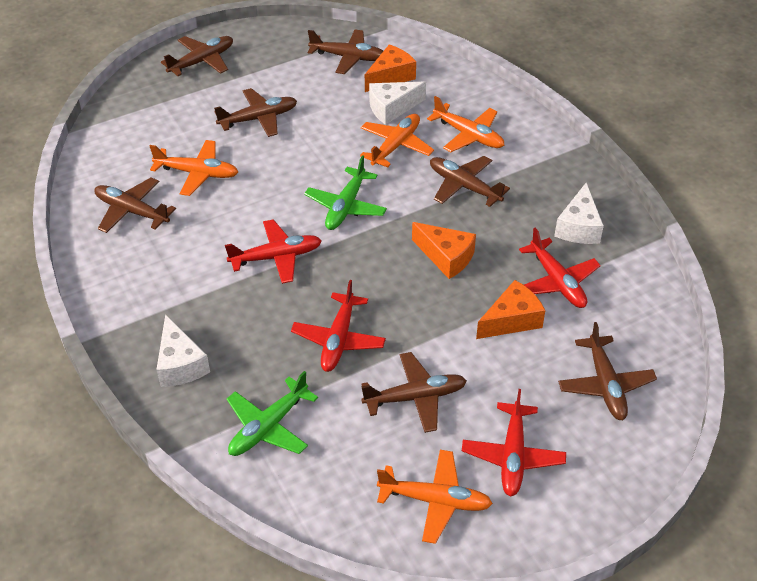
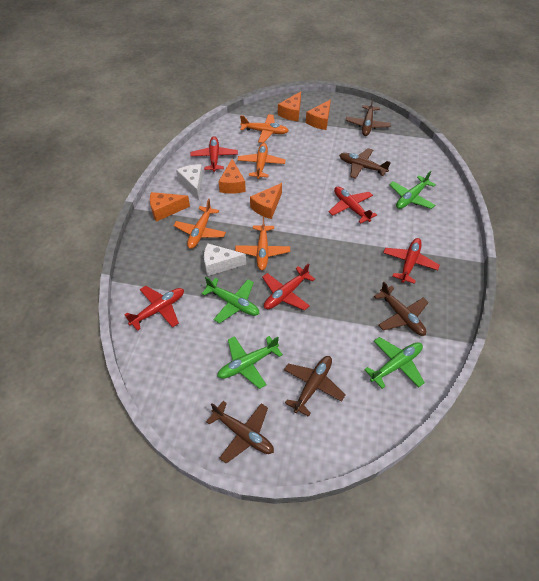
brown plane: 7 -> 5
green plane: 2 -> 4
orange cheese: 3 -> 5
red plane: 4 -> 5
white cheese: 3 -> 2

